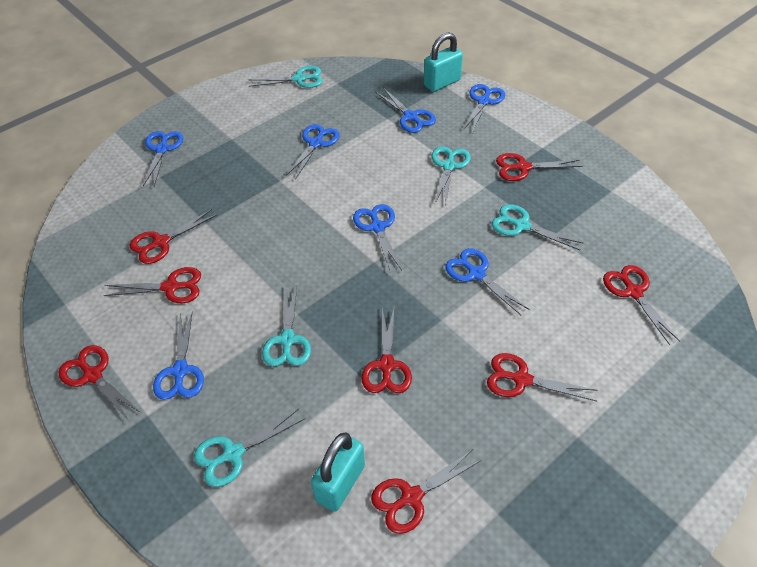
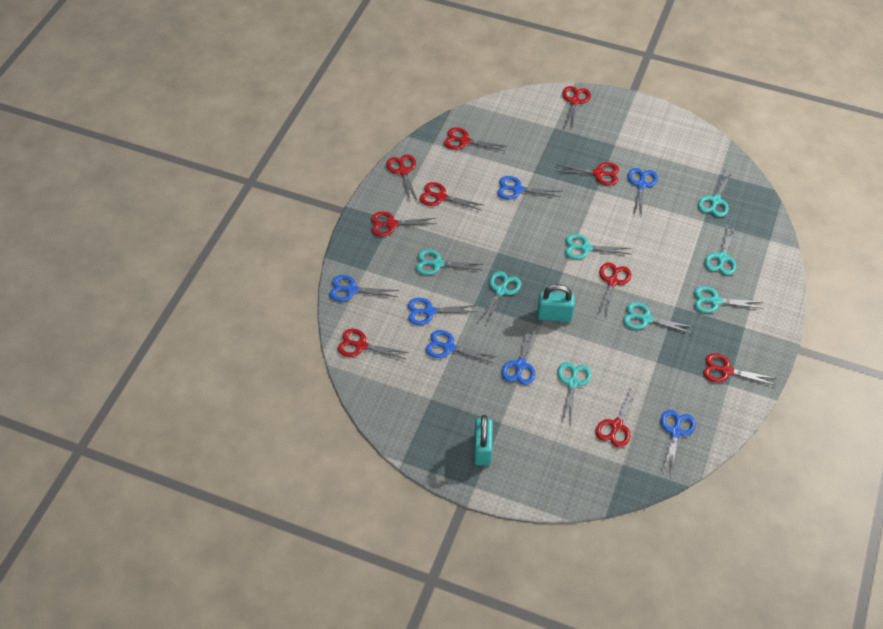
red scissors: 8 -> 10
turquoise scissors: 5 -> 8

